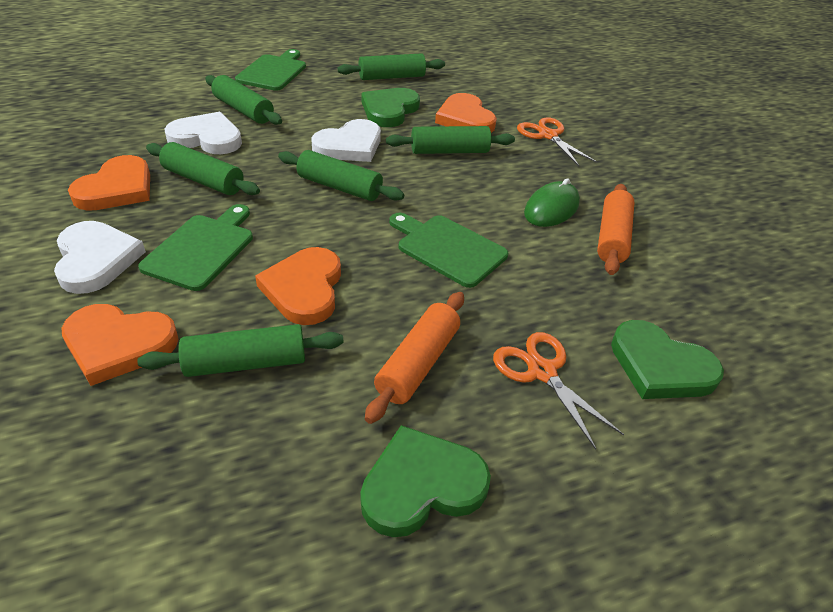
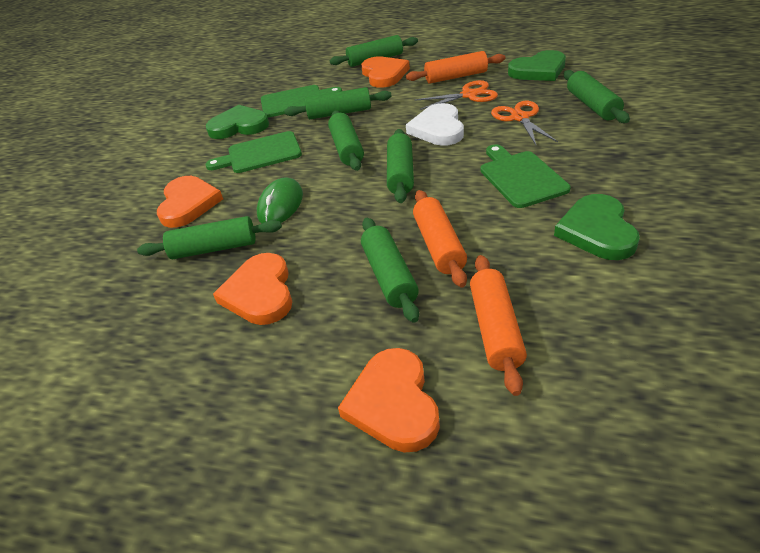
green rolling pin: 6 -> 7
orange rolling pin: 2 -> 3
white heart: 3 -> 1

